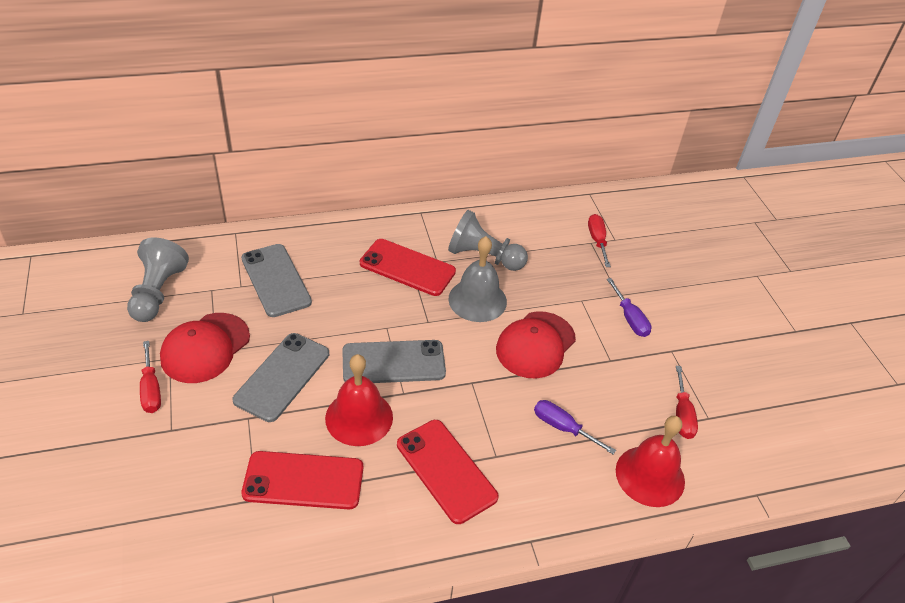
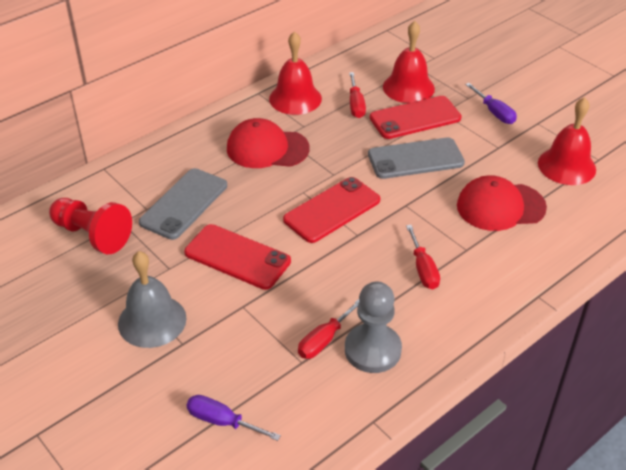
grey pawn: 2 -> 1
grey phone: 3 -> 2
red bell: 2 -> 3
red pawn: 0 -> 1

